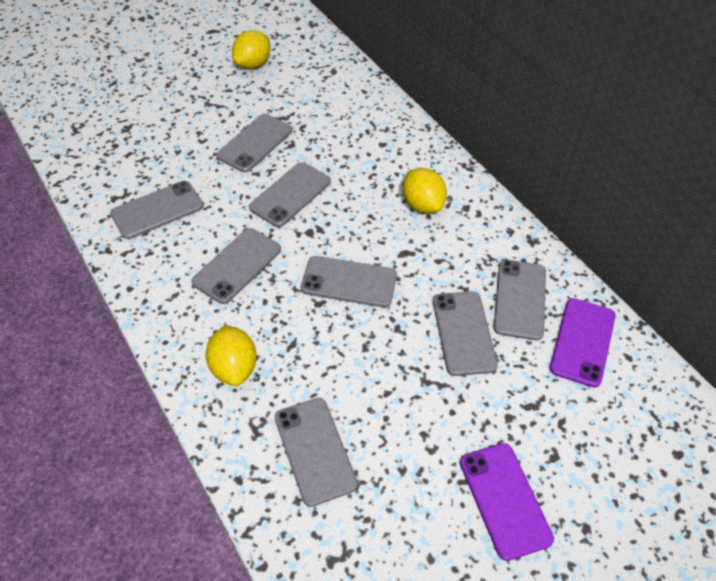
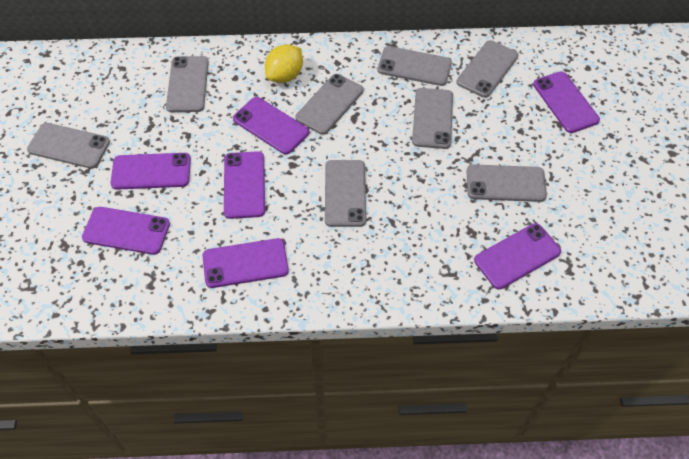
purple phone: 2 -> 7
yellow lemon: 3 -> 1

